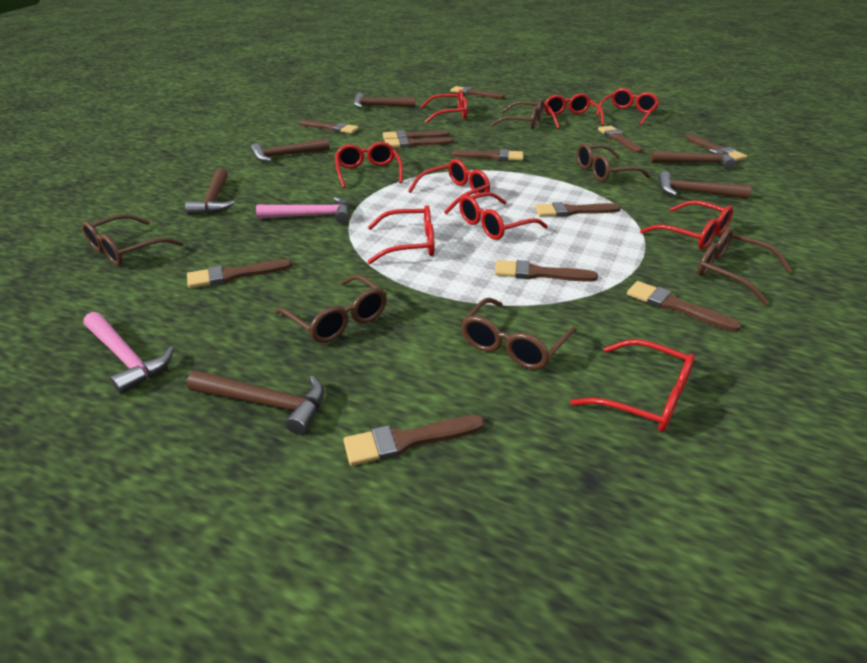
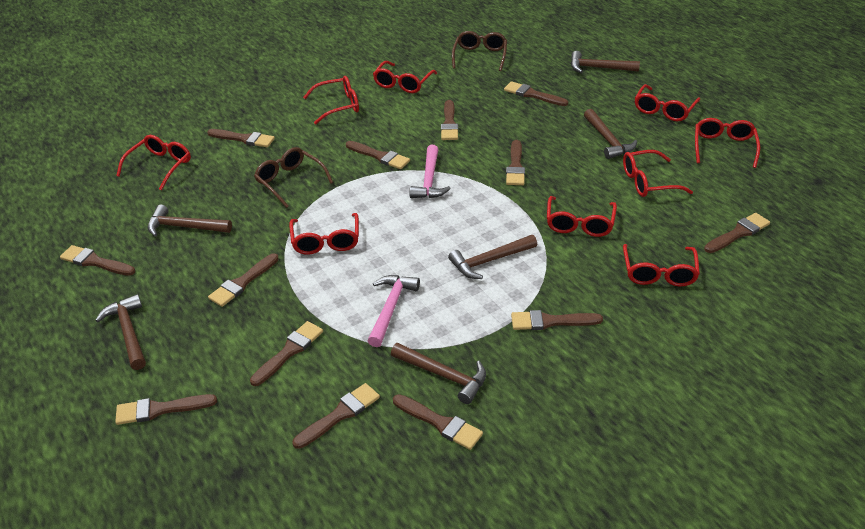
brown brush: 12 -> 13
brown glasses: 6 -> 2

